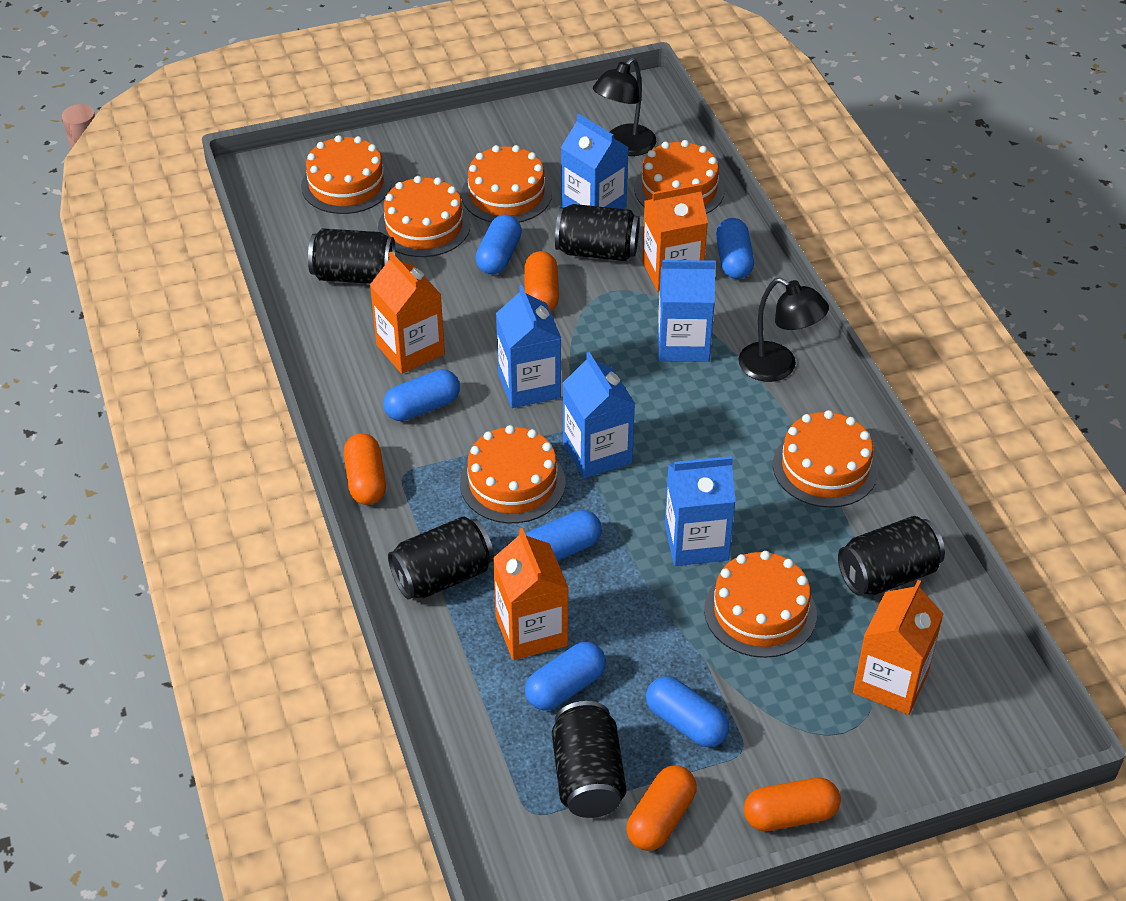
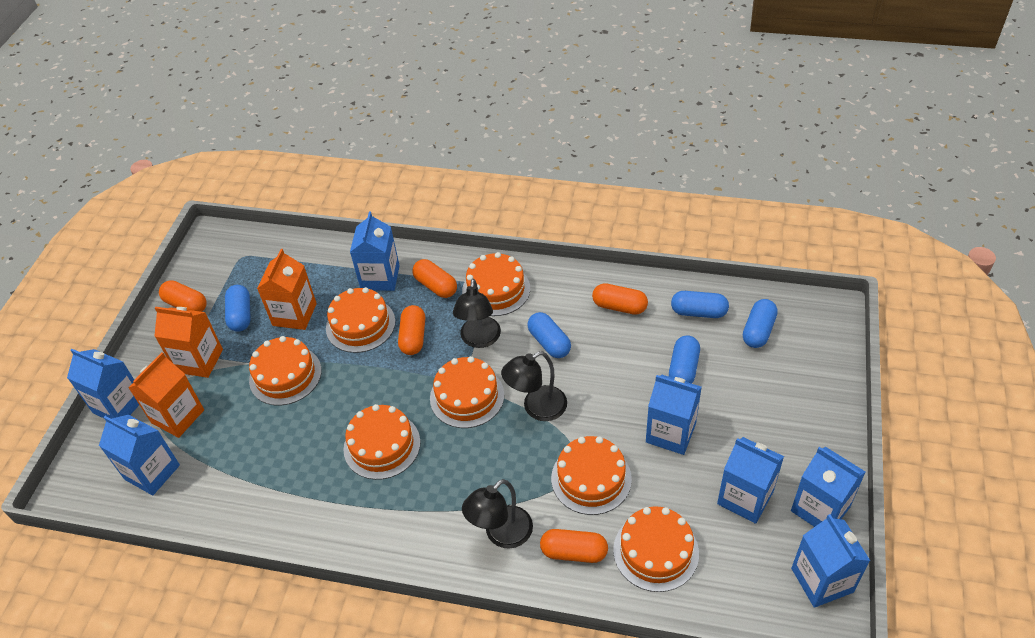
black can: 5 -> 0
black lamp: 2 -> 3
blue capsule: 6 -> 5
blue carton: 5 -> 7
orange capsule: 4 -> 5
orange carton: 4 -> 3

